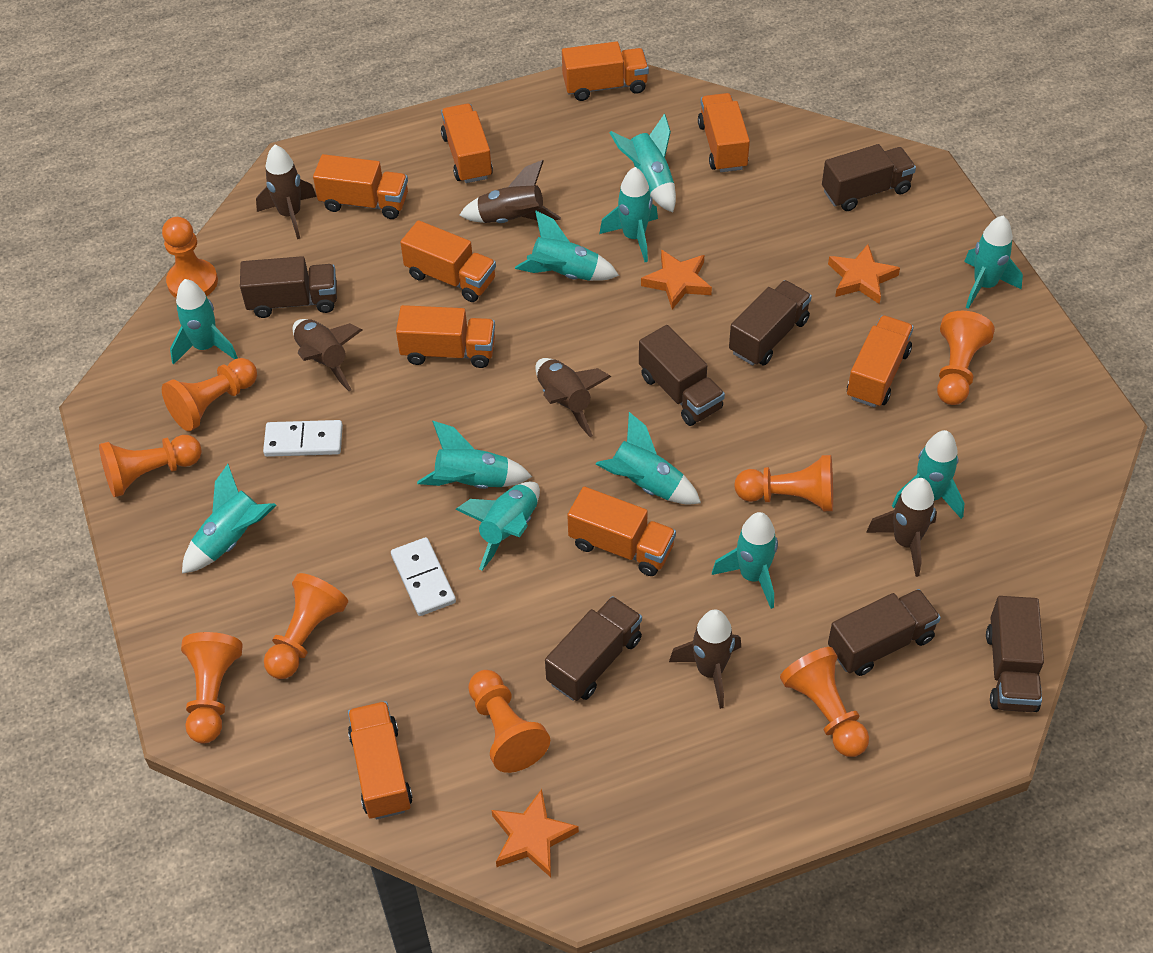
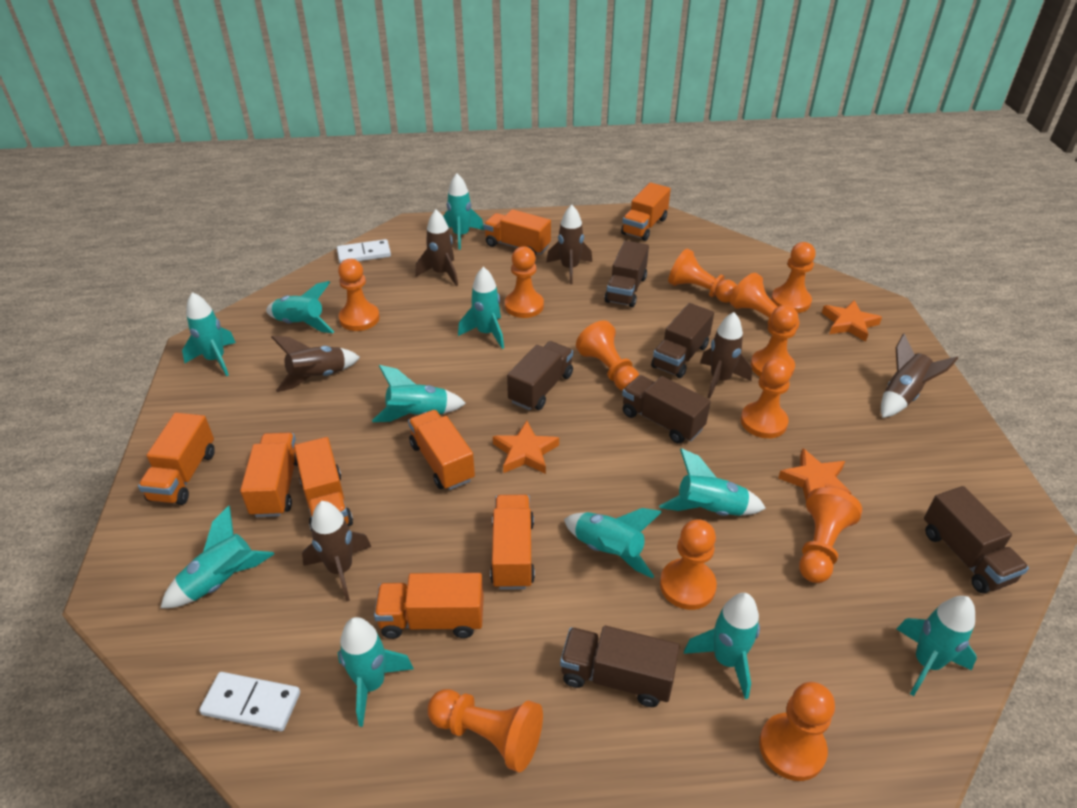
brown truck: 7 -> 6
orange pawn: 9 -> 12
orange truck: 9 -> 8

